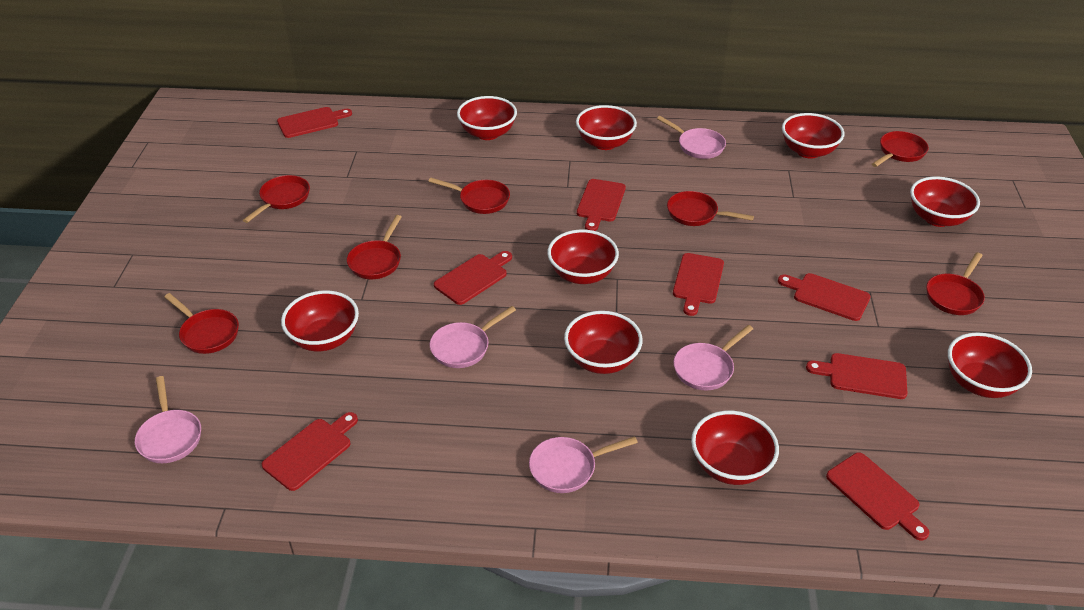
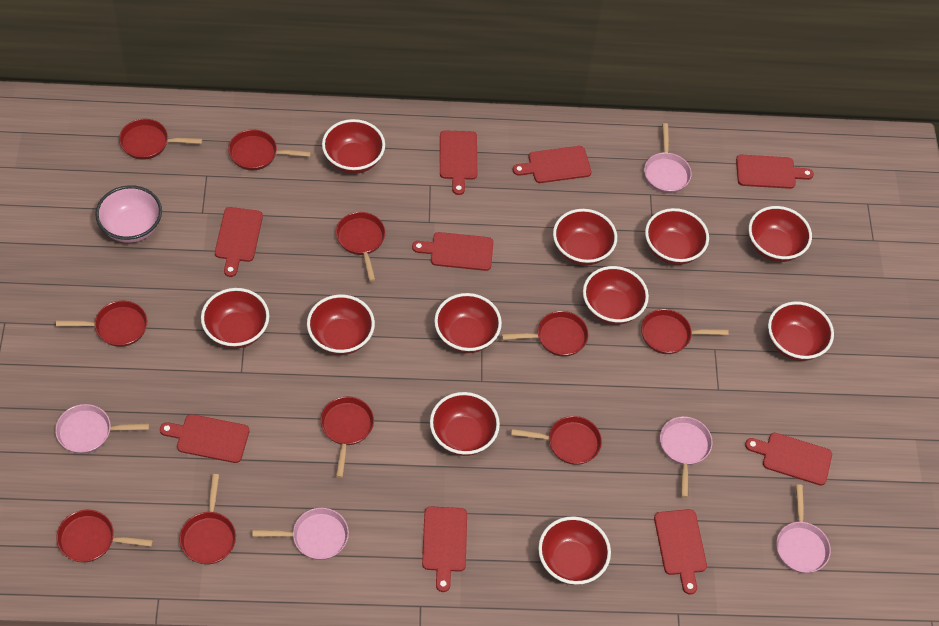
pink bowl: 0 -> 1
red bowl: 9 -> 11
red cutting board: 8 -> 9
red pan: 7 -> 10

